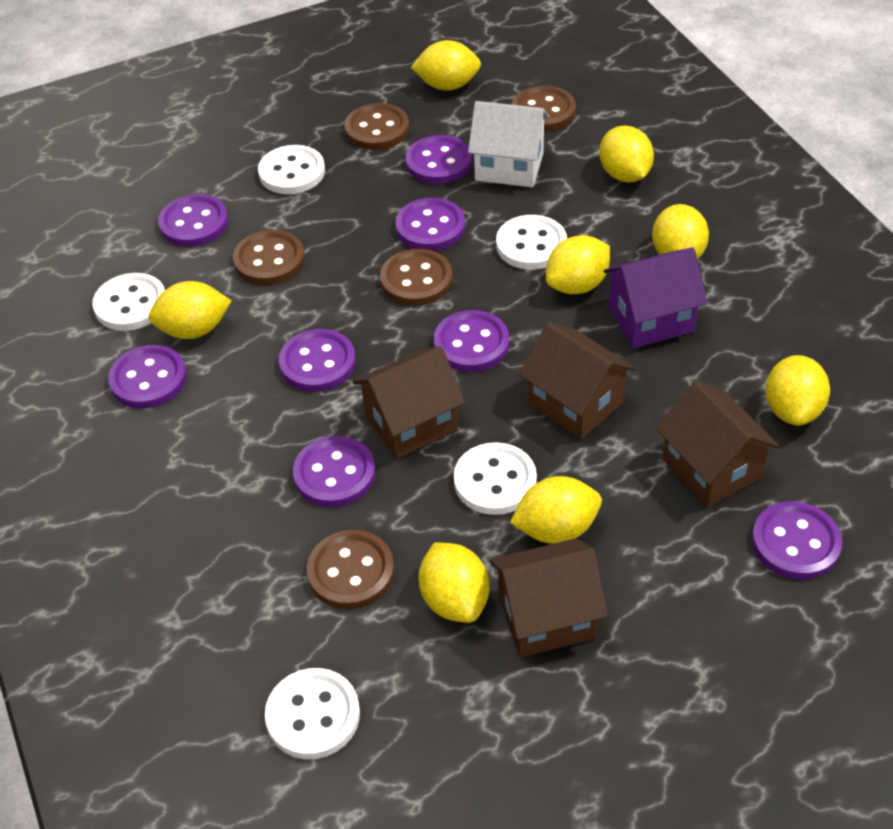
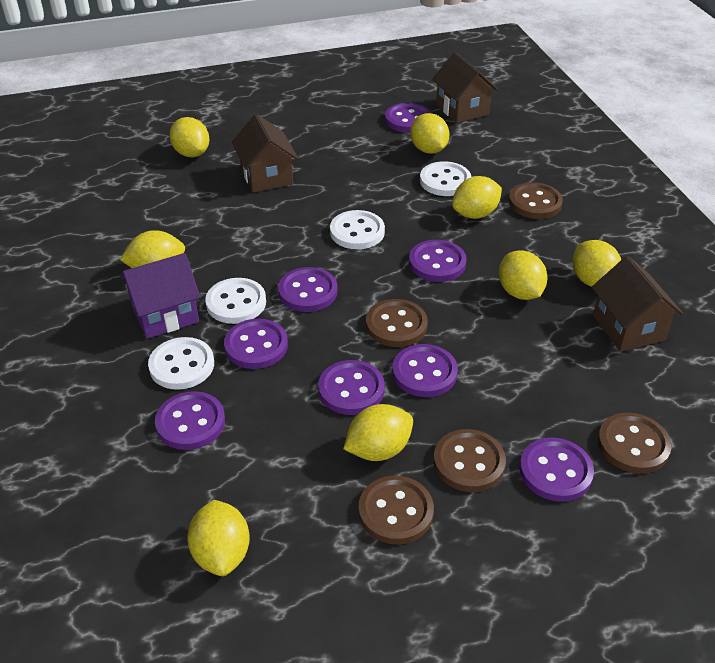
brown house: 4 -> 3
white button: 5 -> 4
white house: 1 -> 0

